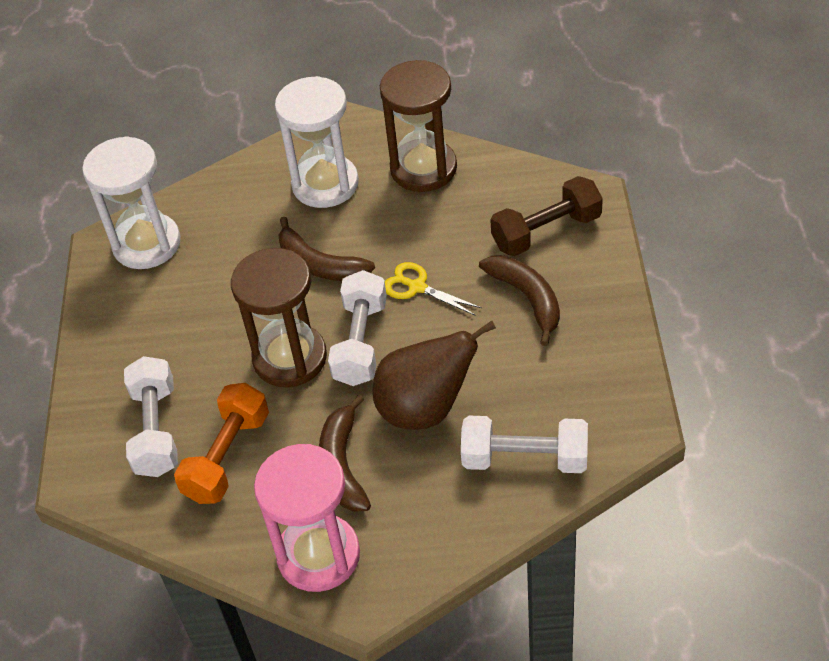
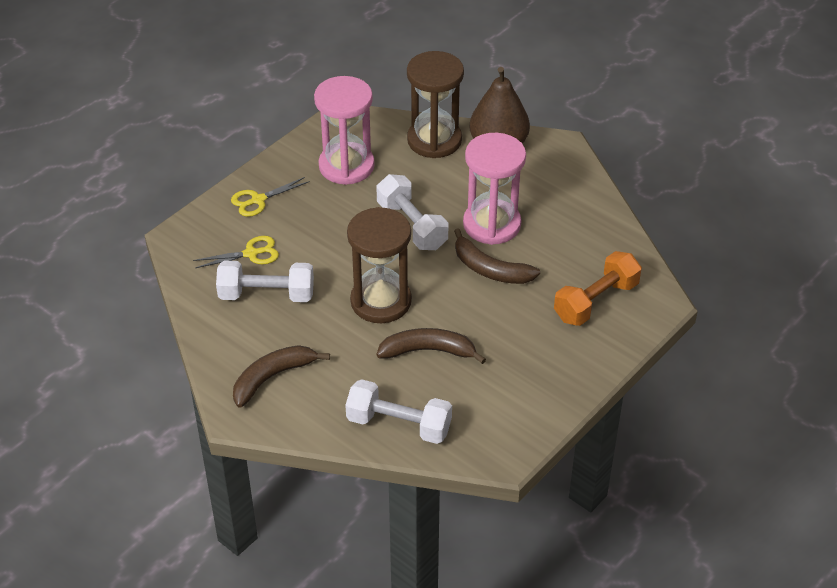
brown dumbbell: 1 -> 0
pink hourglass: 1 -> 2
white hourglass: 2 -> 0
yellow scissors: 1 -> 2

